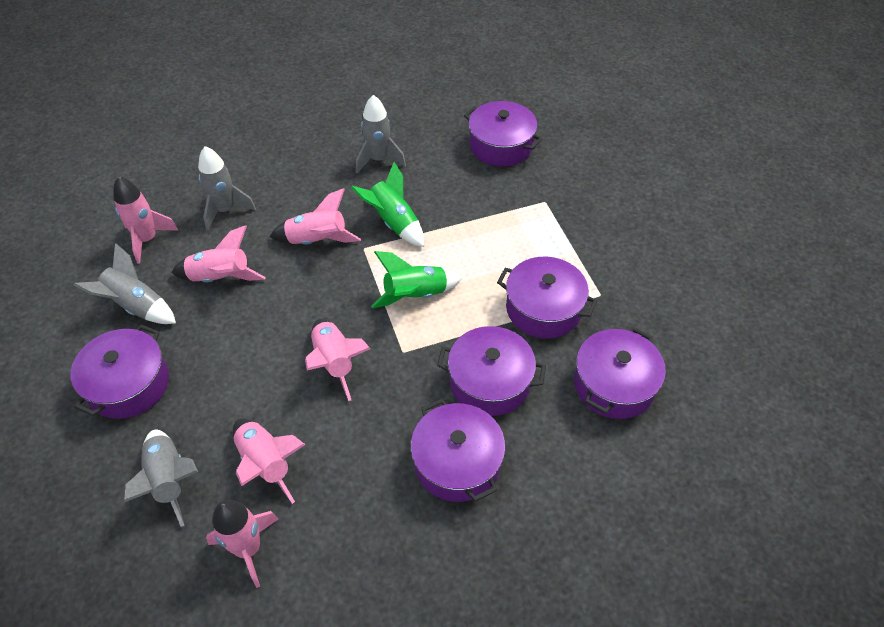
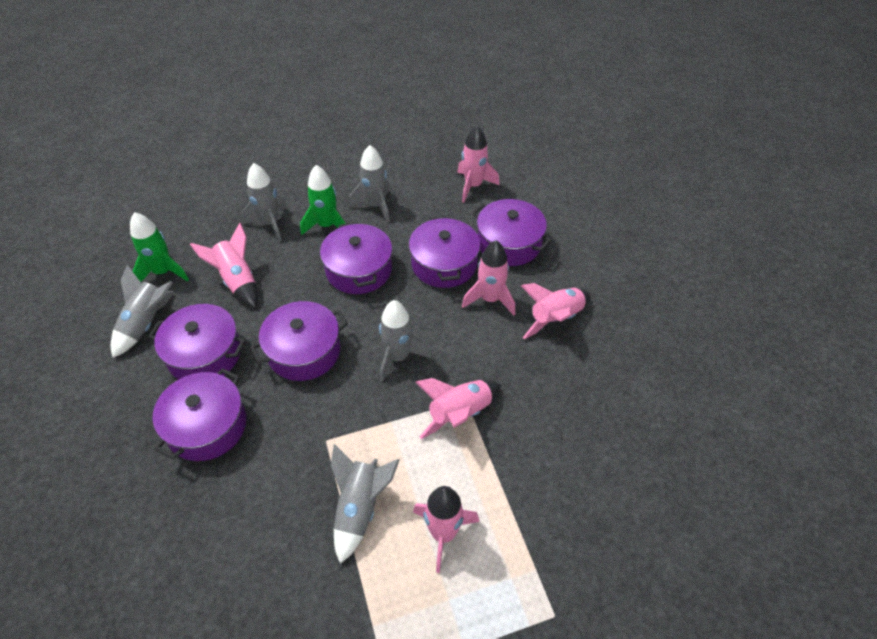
grey rocket: 4 -> 5

